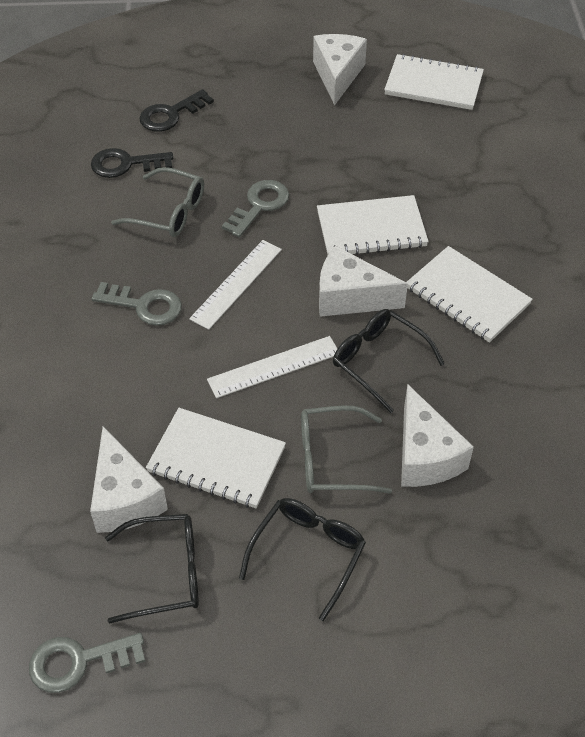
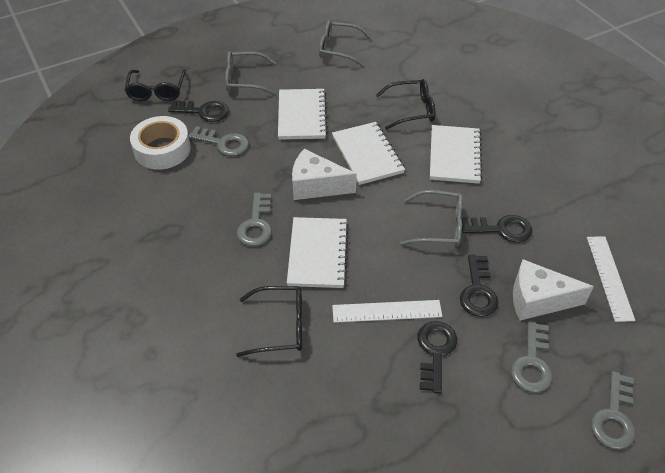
black key: 2 -> 4
grey glasses: 2 -> 3
grey key: 3 -> 4
white cheese: 4 -> 2
white tape: 0 -> 1

